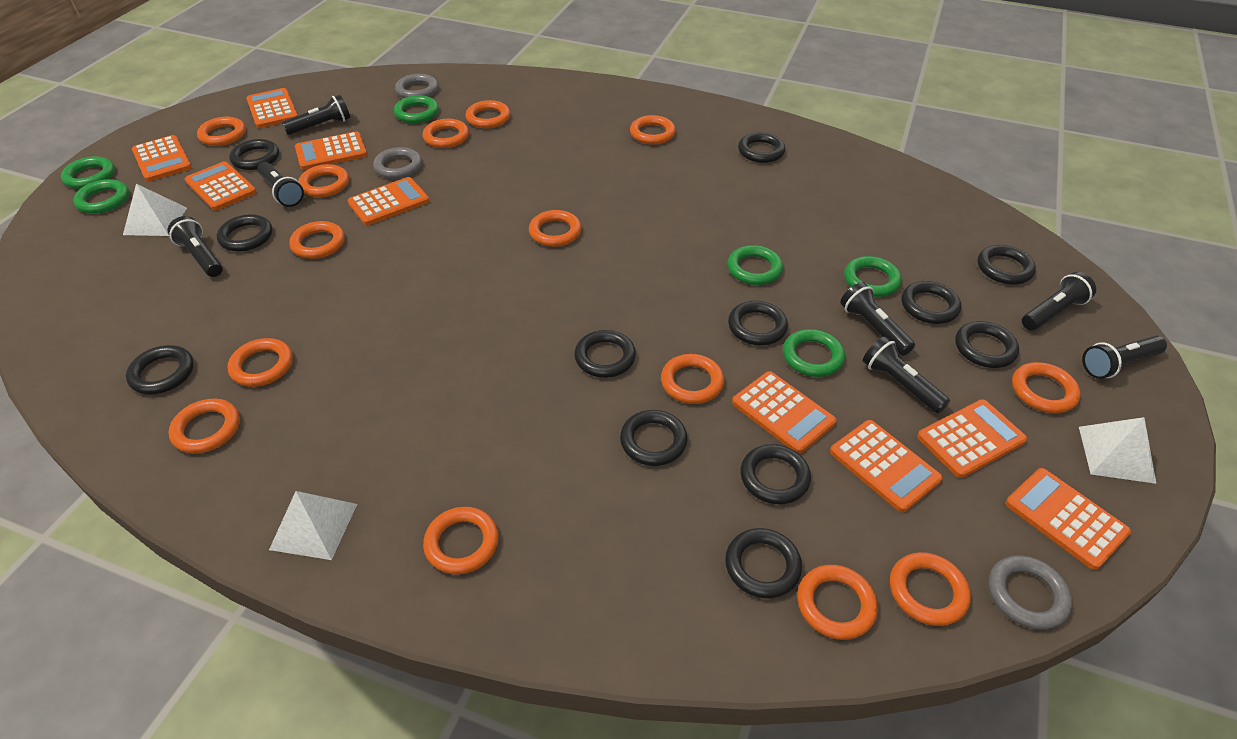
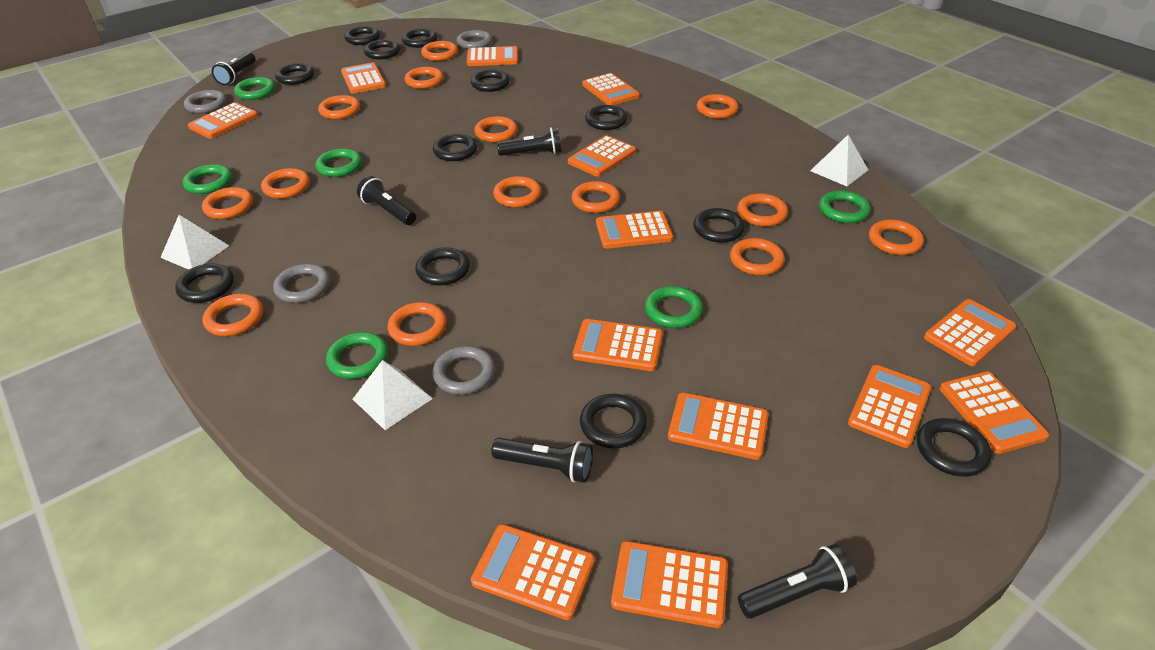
black flashlight: 7 -> 5
grey ring: 3 -> 4
orange calculator: 9 -> 13

